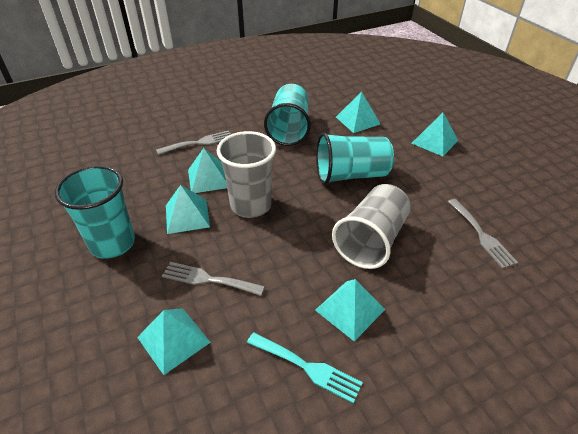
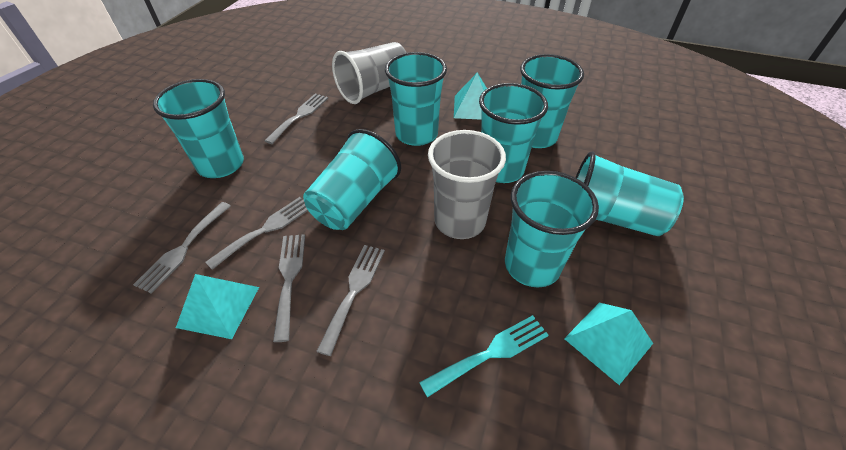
grey fork: 3 -> 5
turquoise cup: 3 -> 7
turquoise pyramid: 6 -> 3

